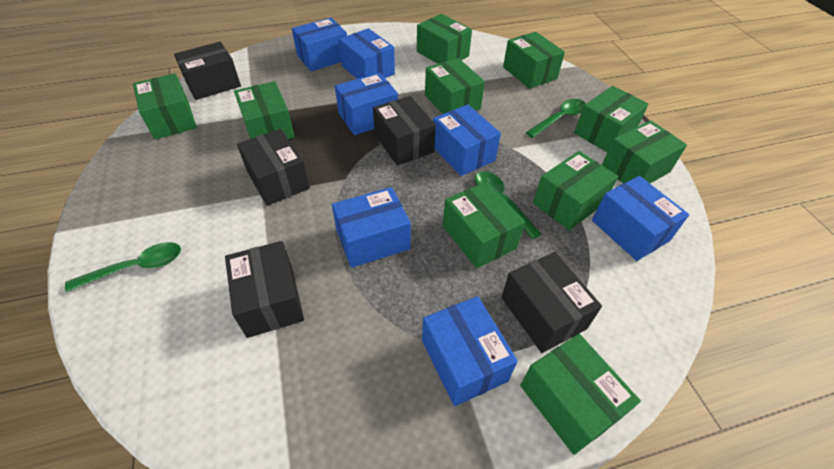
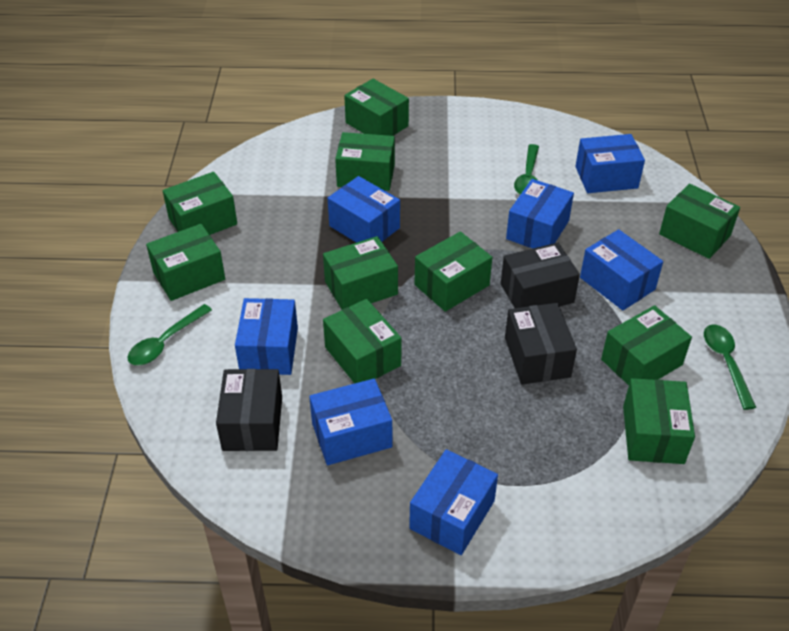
black box: 5 -> 3

